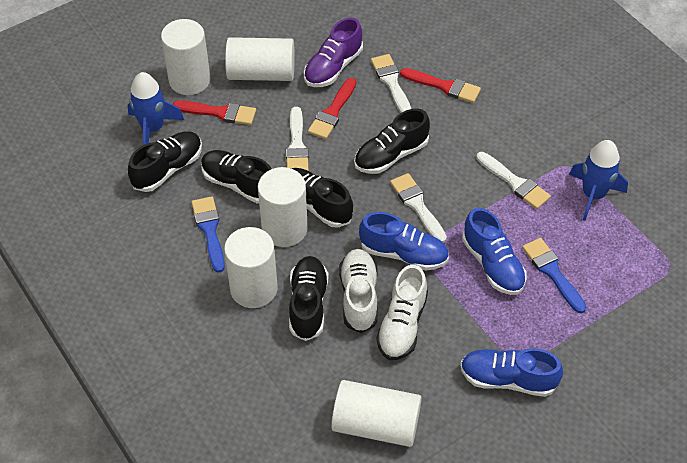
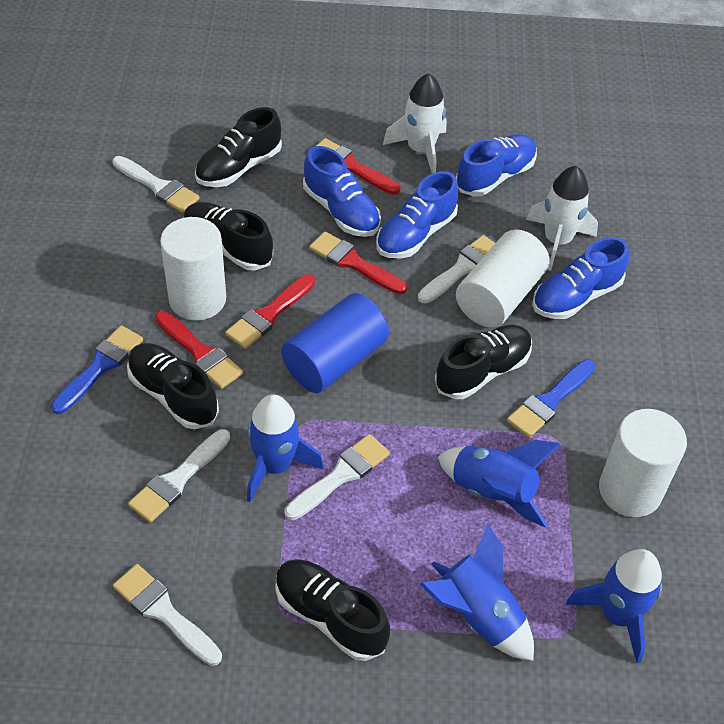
blue cylinder: 0 -> 1
blue rocket: 2 -> 4
blue shoe: 3 -> 4
purple shoe: 1 -> 0
red brush: 3 -> 4
white brush: 4 -> 5
white cylinder: 5 -> 3
white rocket: 0 -> 2
white shoe: 2 -> 0

